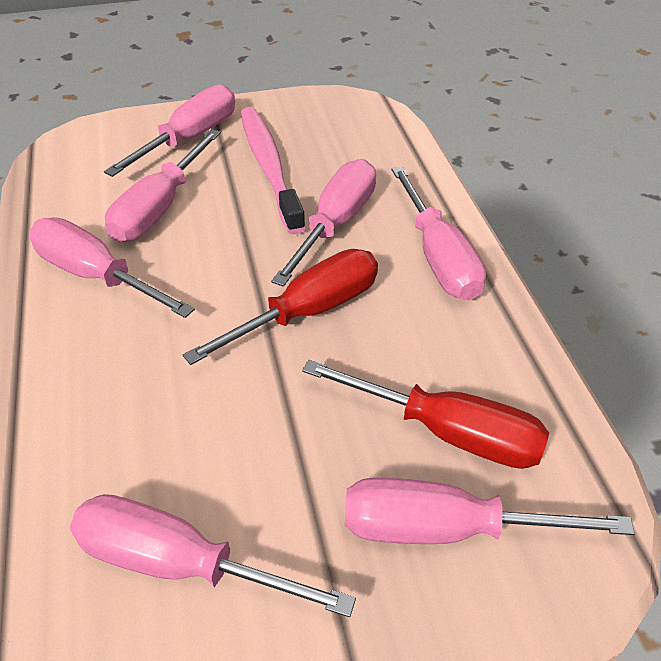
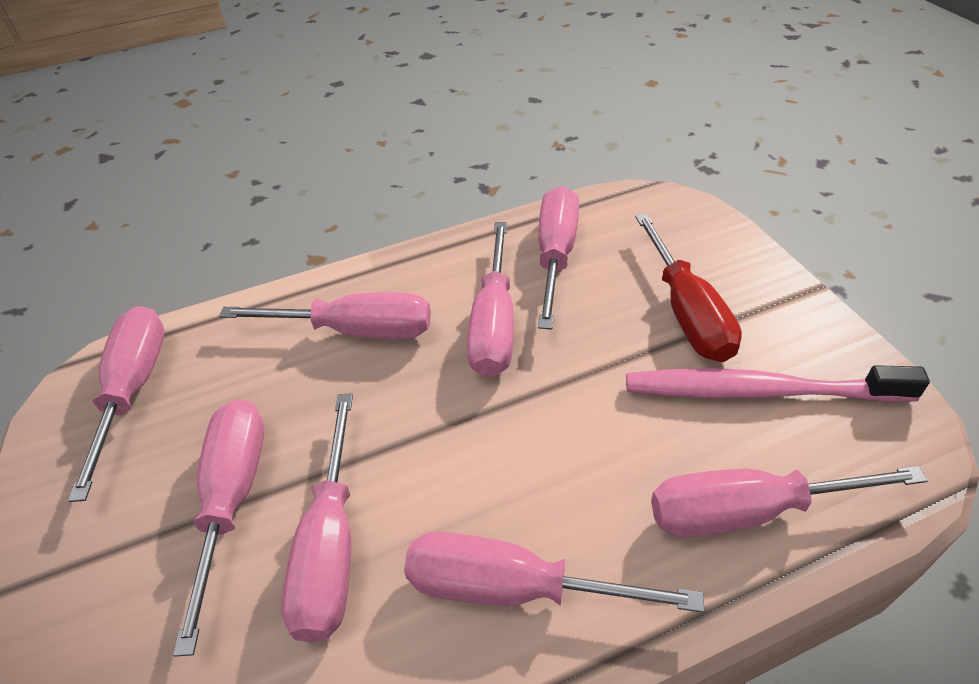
pink screwdriver: 7 -> 8
red screwdriver: 2 -> 1

